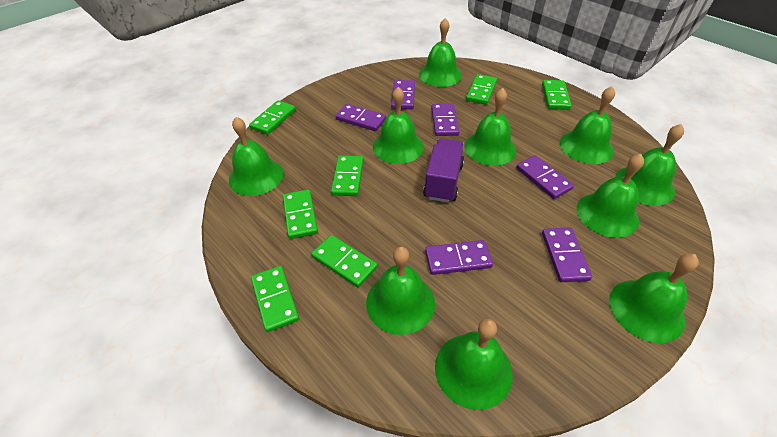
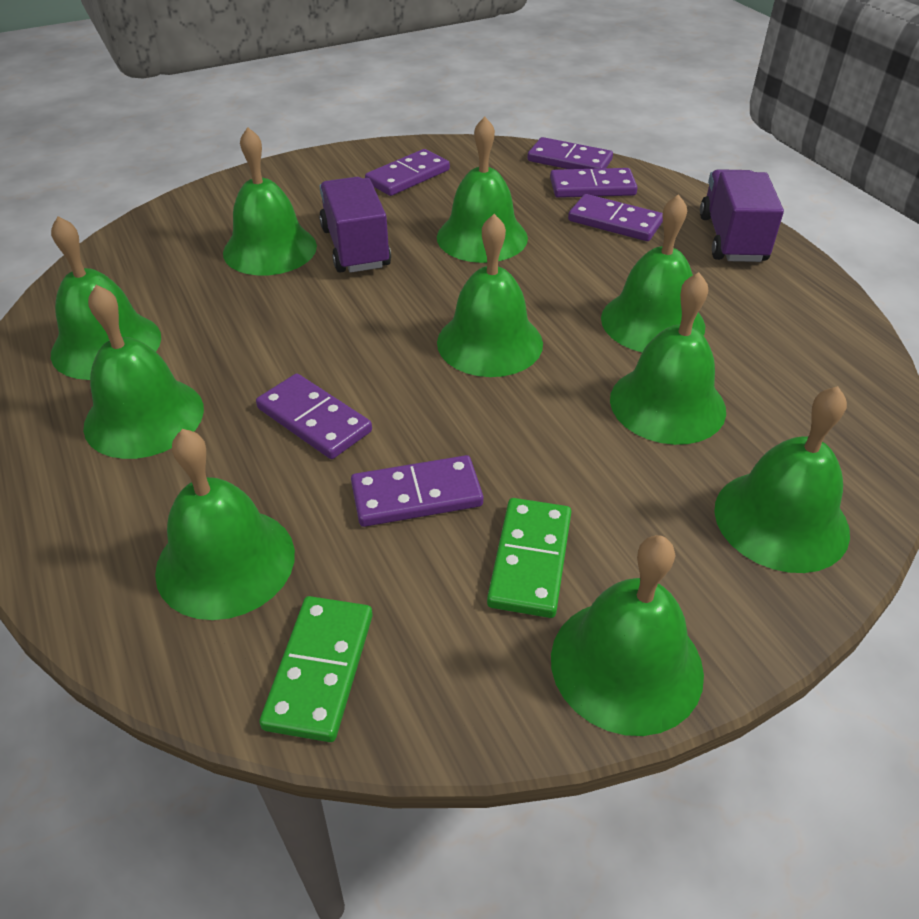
green domino: 7 -> 2
purple truck: 1 -> 2

